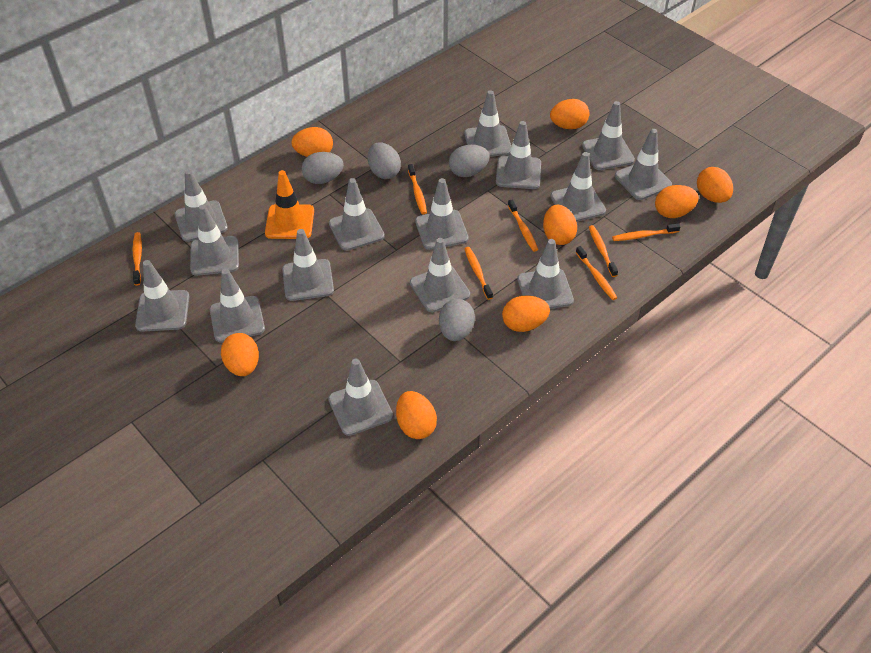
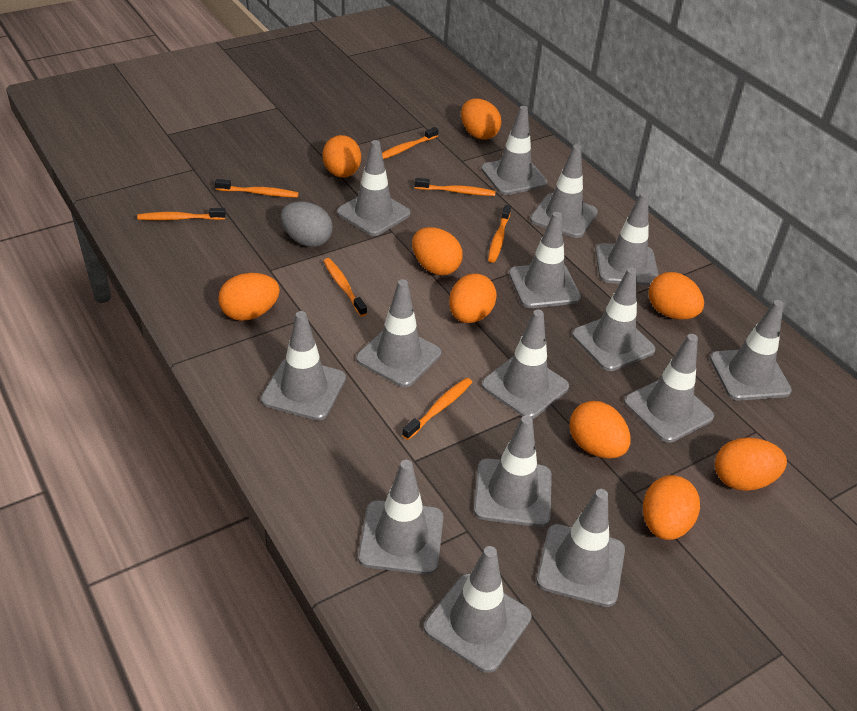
grey egg: 4 -> 1
orange egg: 8 -> 9
orange traffic cone: 1 -> 0

